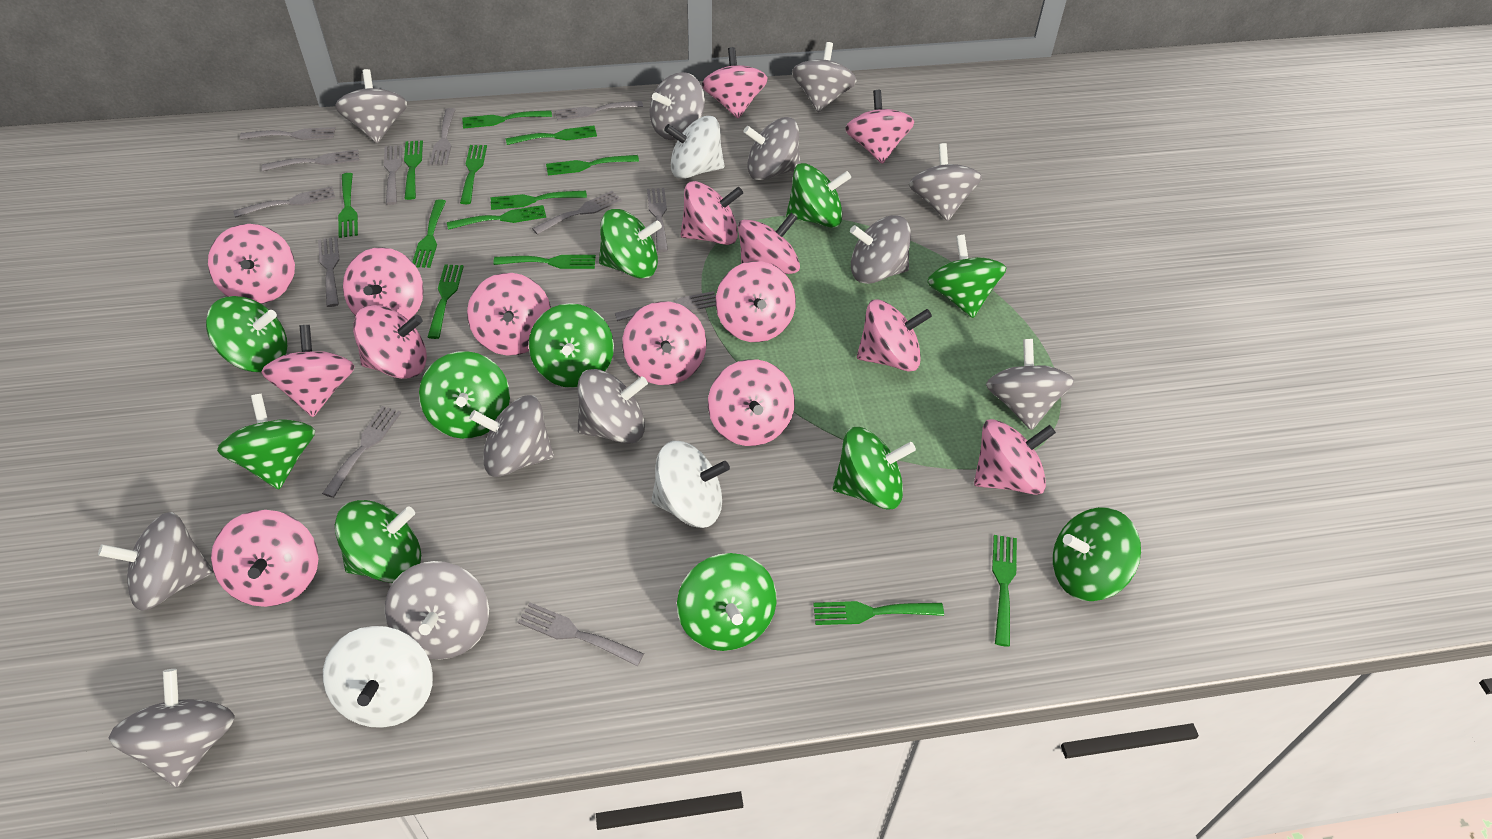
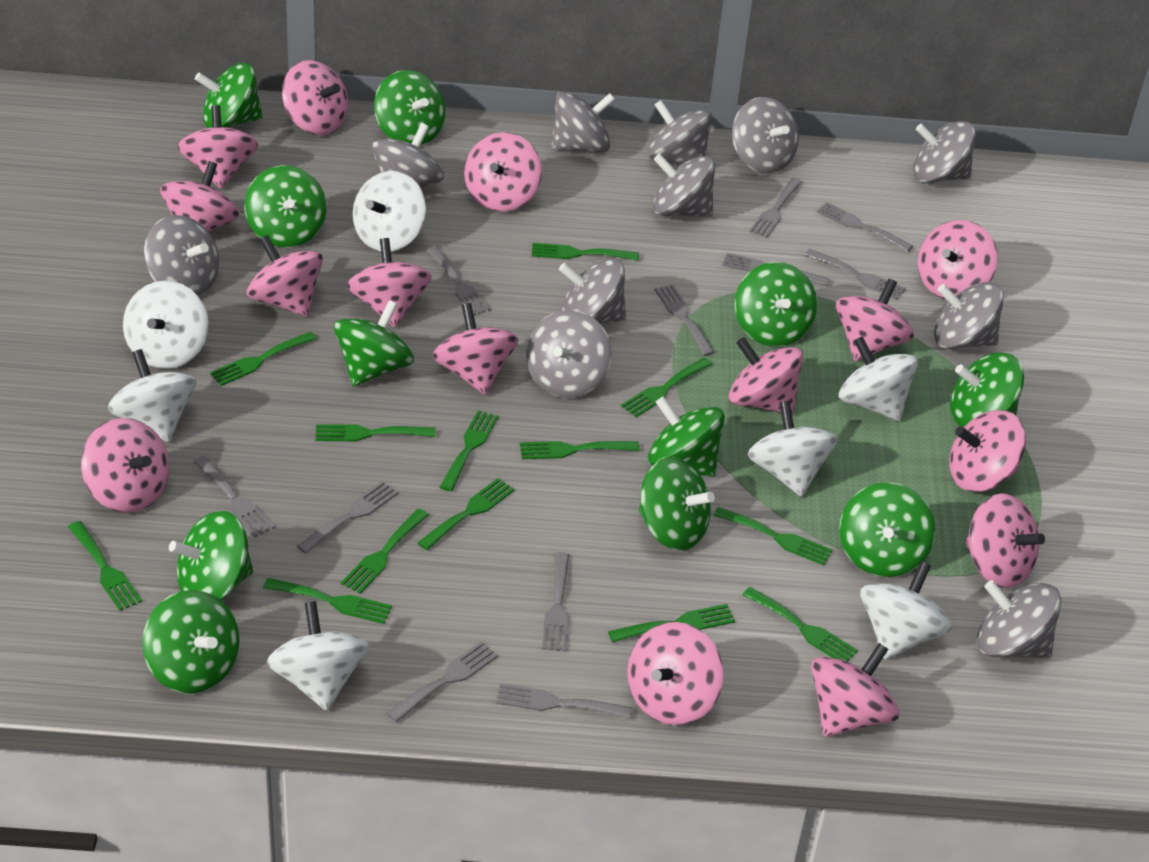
grey fork: 12 -> 11
grey spinning top: 12 -> 11
white spinning top: 3 -> 7

